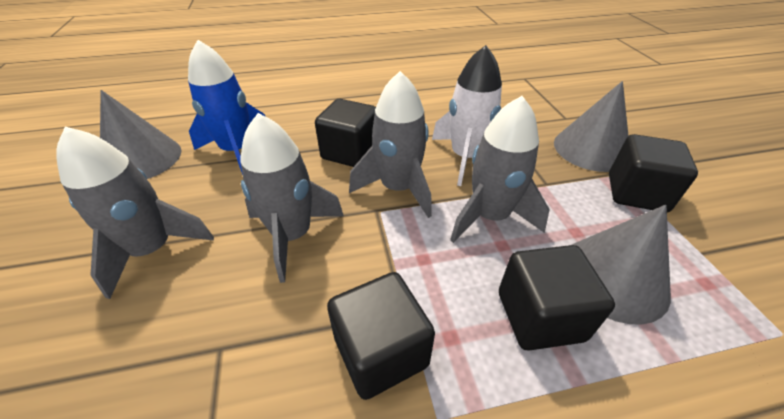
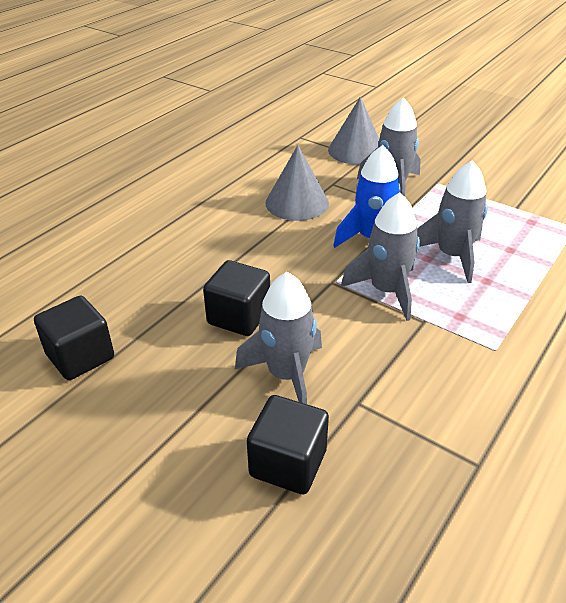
black cube: 4 -> 3
grey cone: 3 -> 2
white rocket: 1 -> 0

